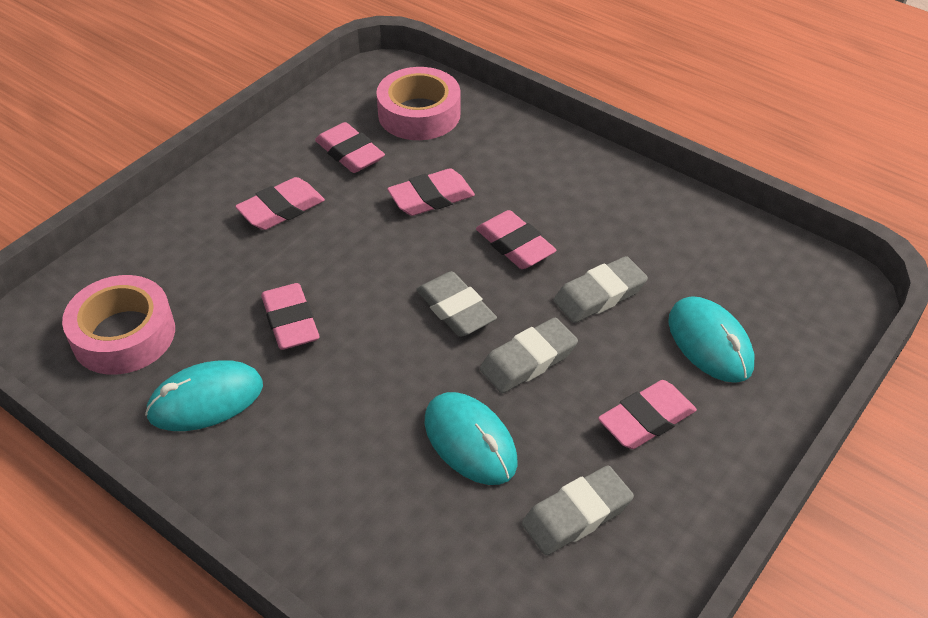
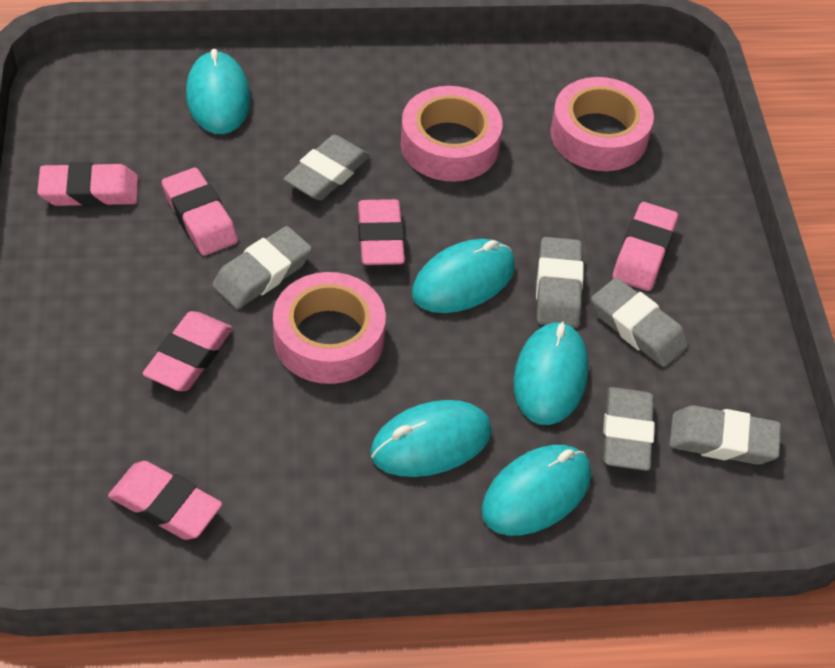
grey eraser: 4 -> 6
pink tape: 2 -> 3
turquoise mouse: 3 -> 5

